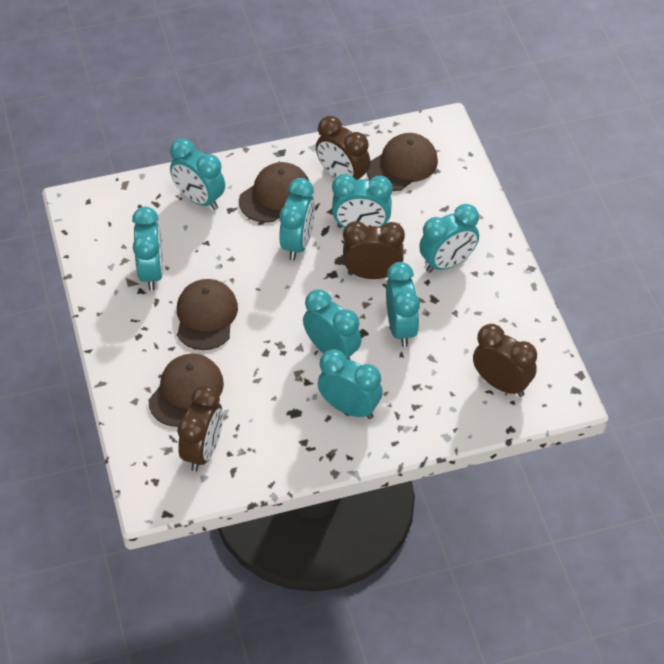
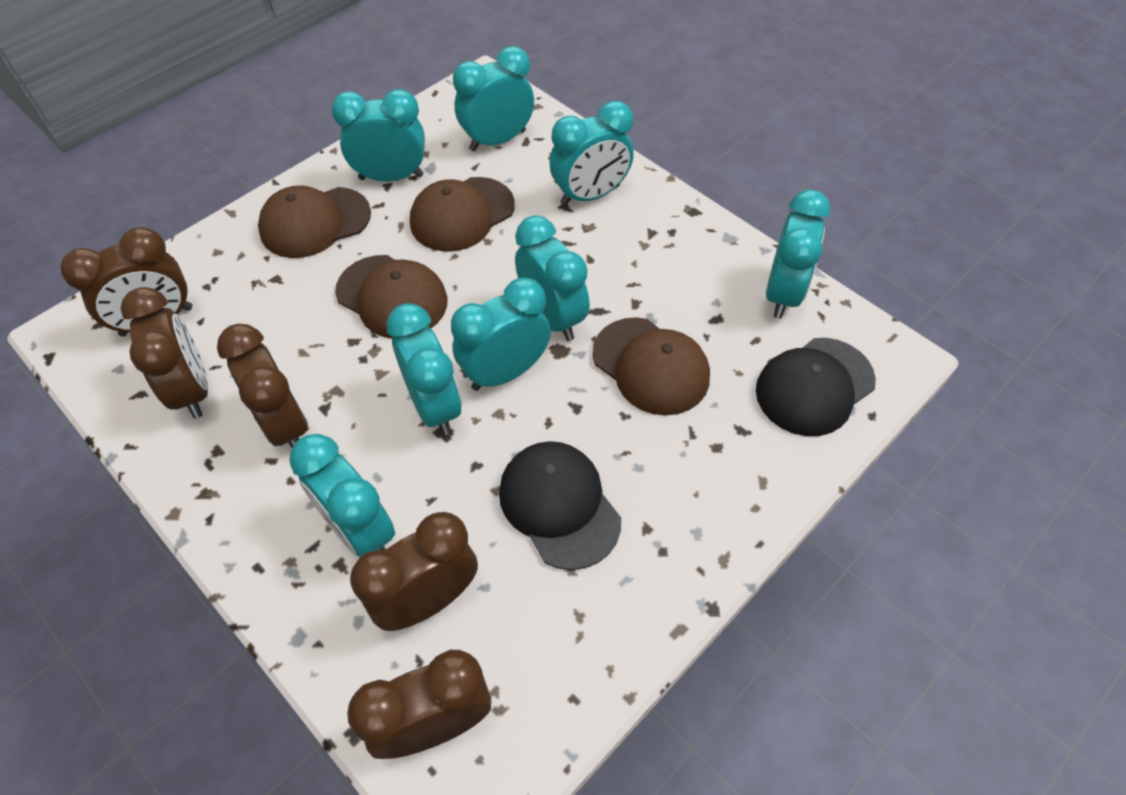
black cap: 0 -> 2
brown clock: 4 -> 5

